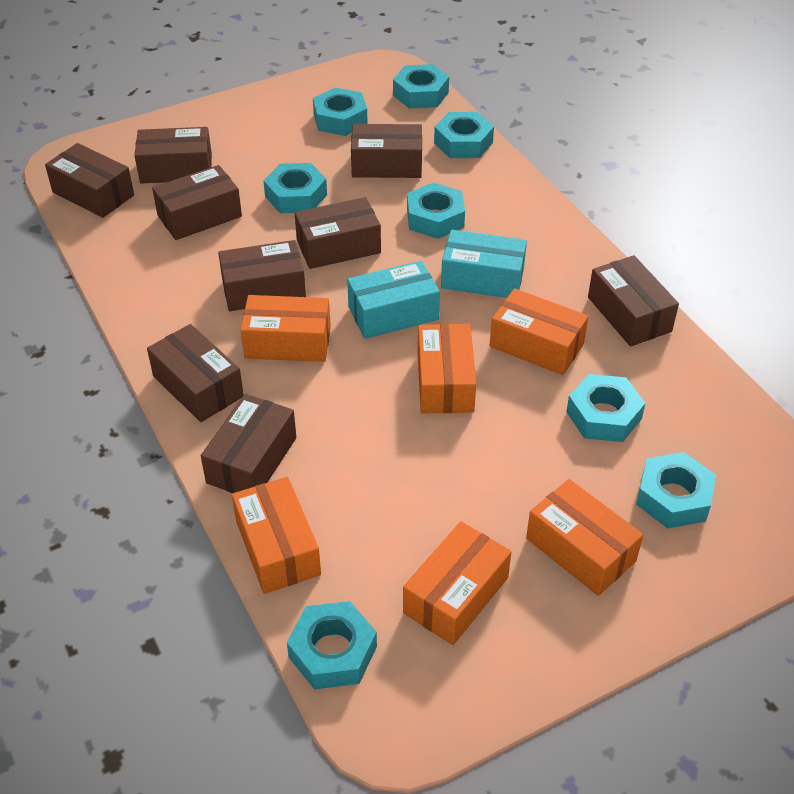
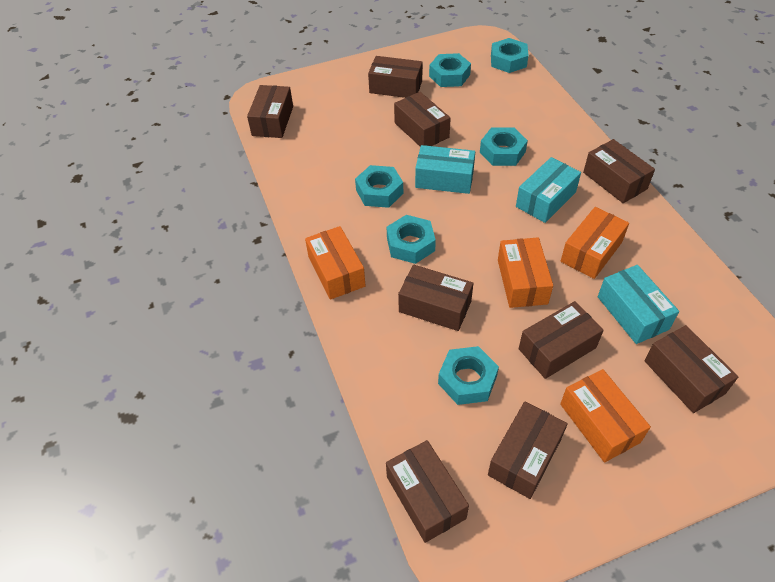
orange box: 6 -> 4
turquoise box: 2 -> 3
turquoise nut: 8 -> 6

